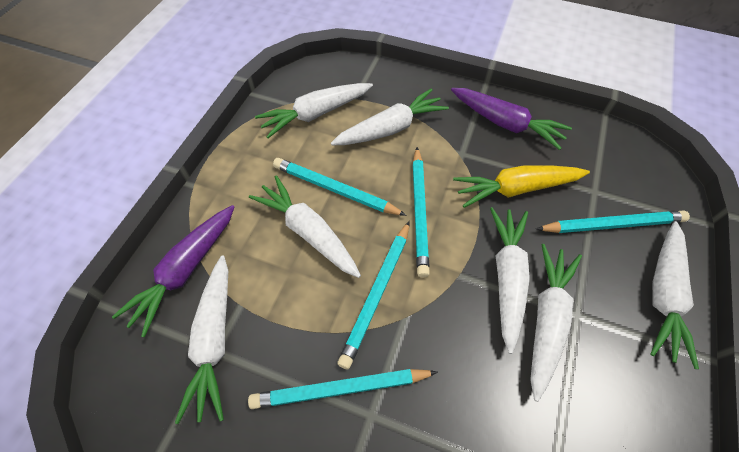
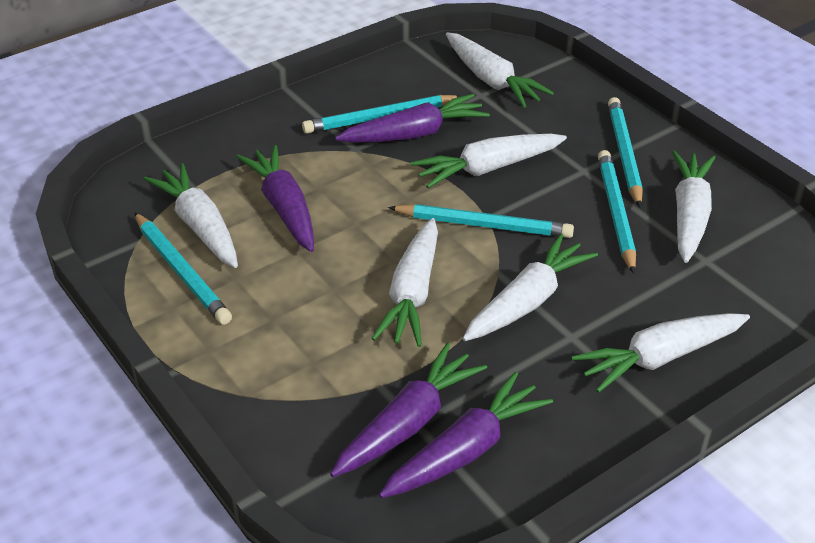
purple carrot: 2 -> 4
yellow carrot: 1 -> 0

